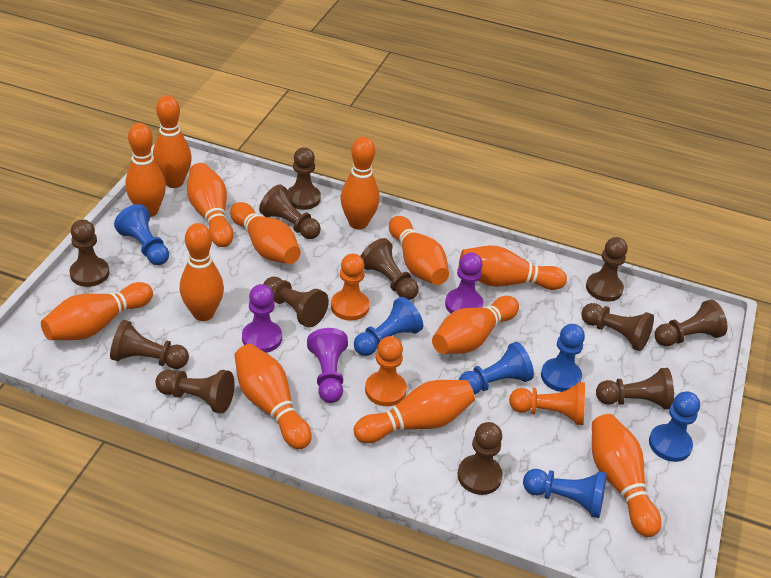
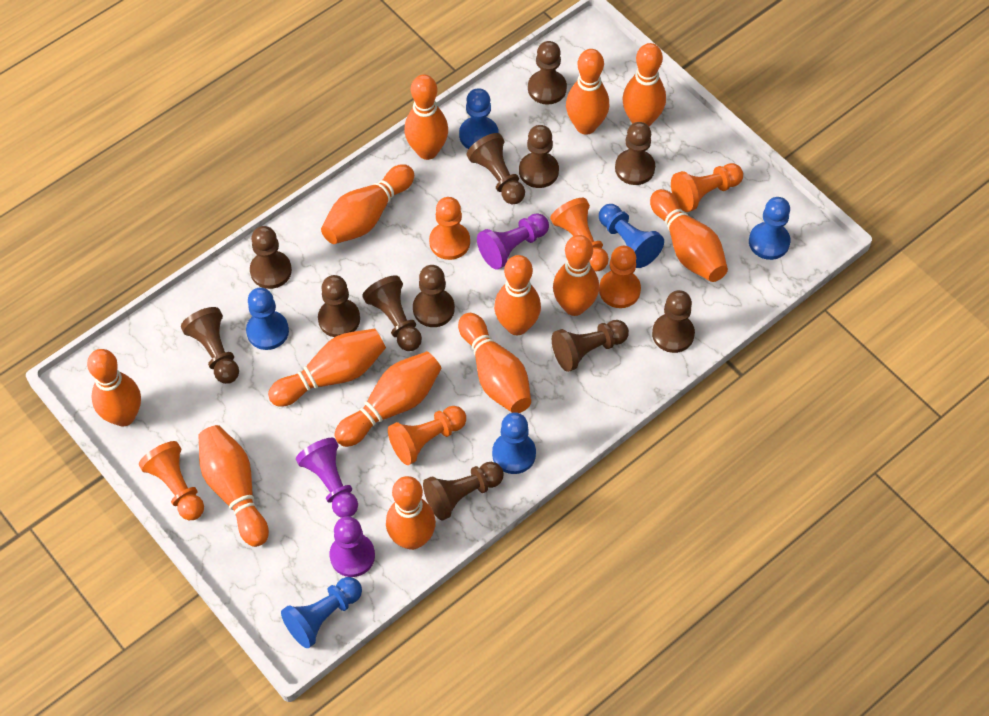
orange pawn: 3 -> 6

